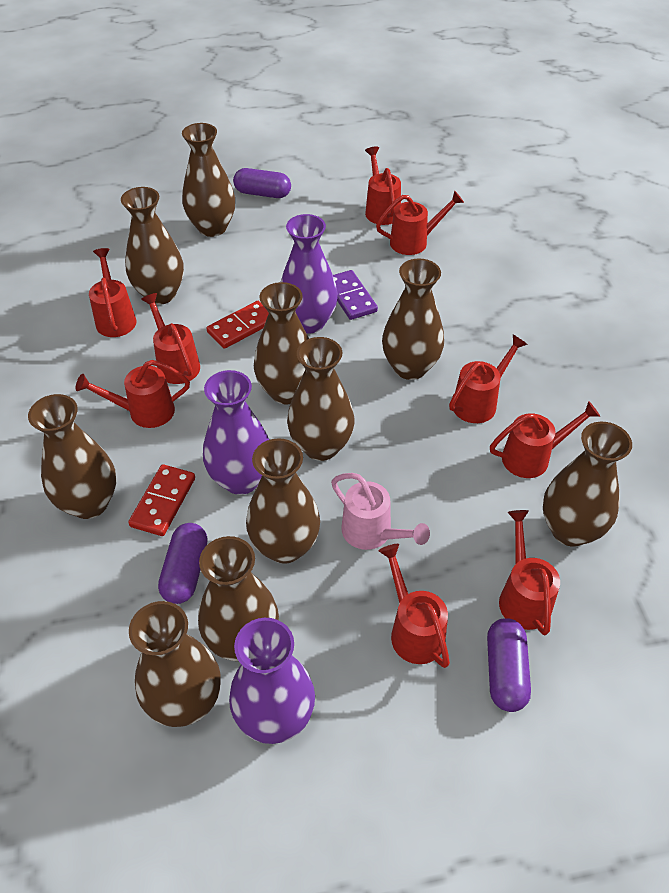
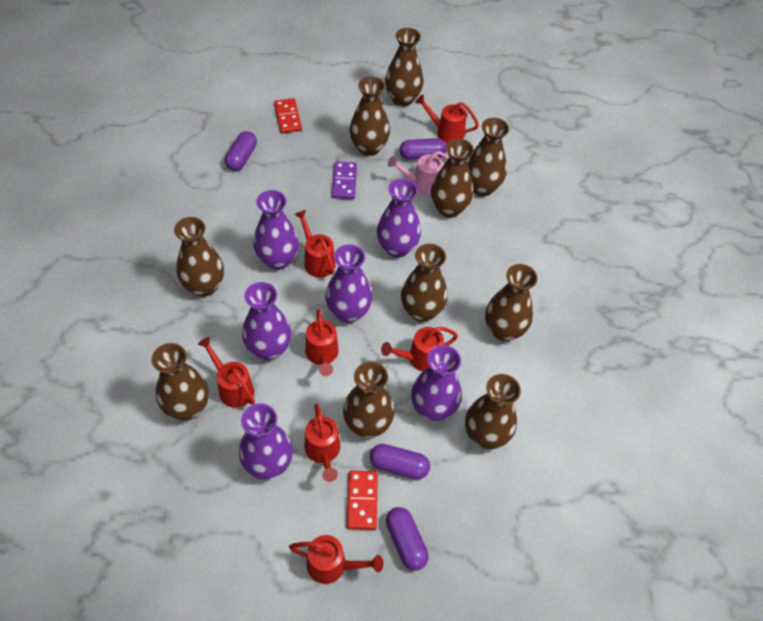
purple capsule: 3 -> 4
purple vase: 3 -> 6
red watering can: 9 -> 7

